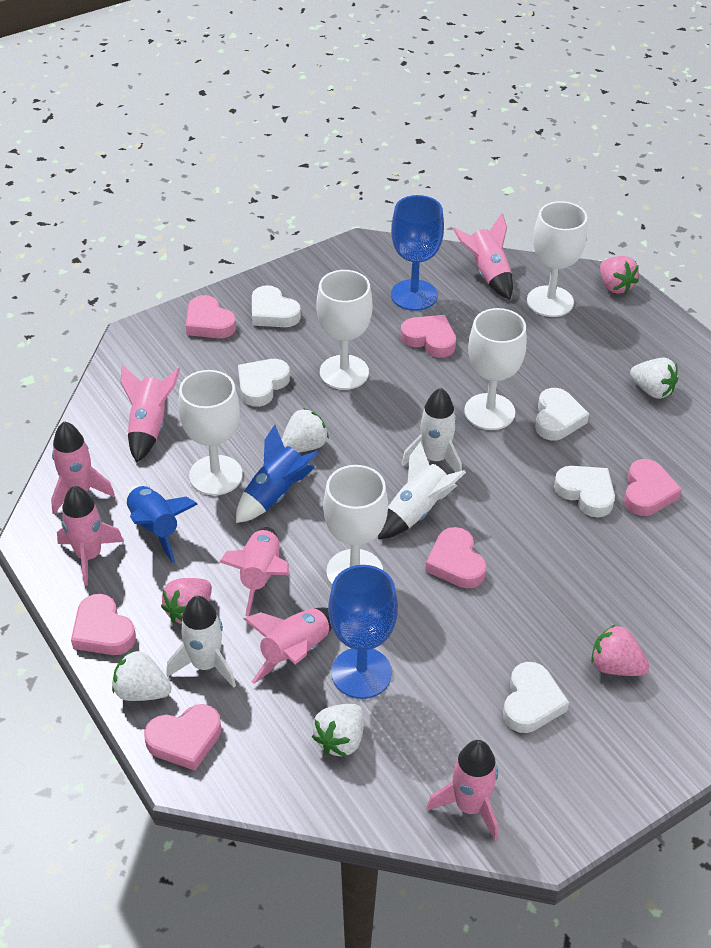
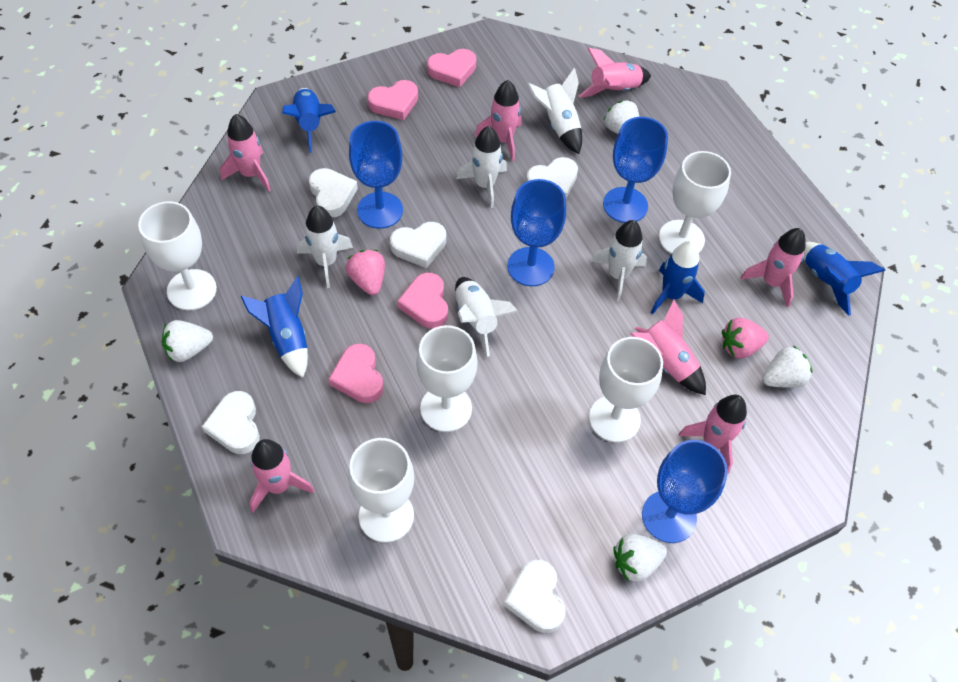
blue goblet: 2 -> 4
blue rocket: 2 -> 4
pink heart: 6 -> 4
pink strawberry: 3 -> 2
white rocket: 3 -> 5

